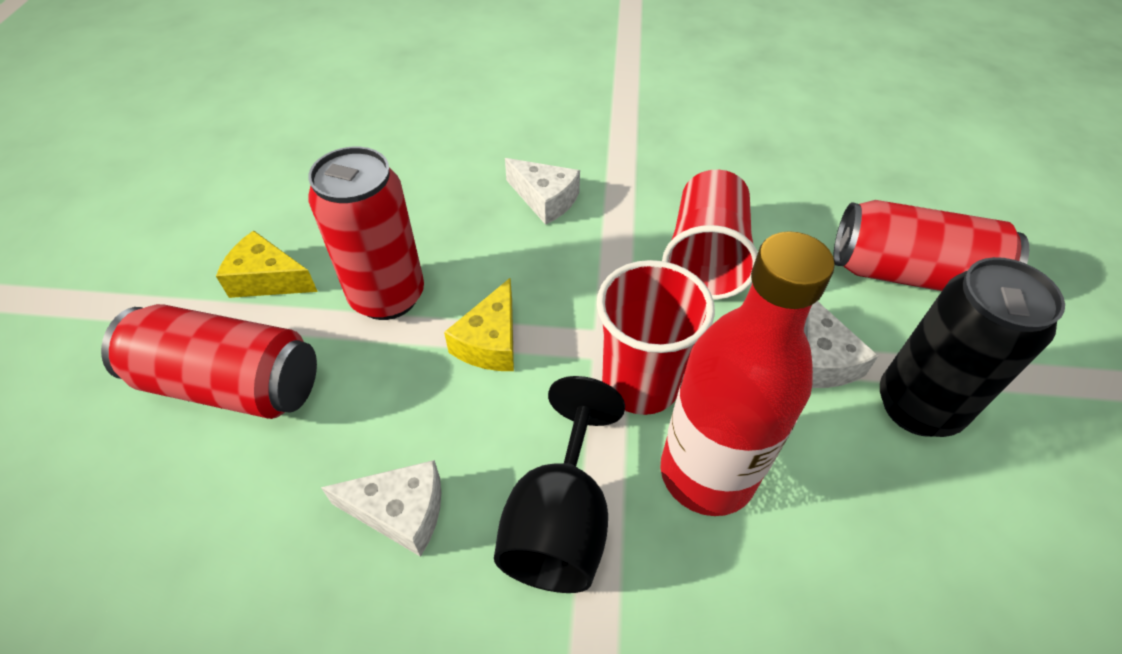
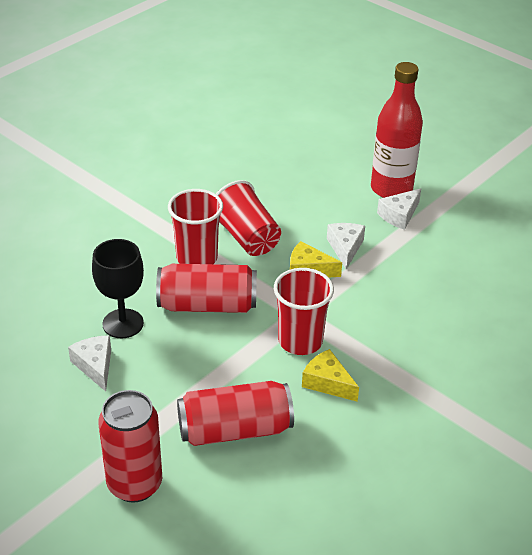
black can: 1 -> 0
red cup: 2 -> 3

